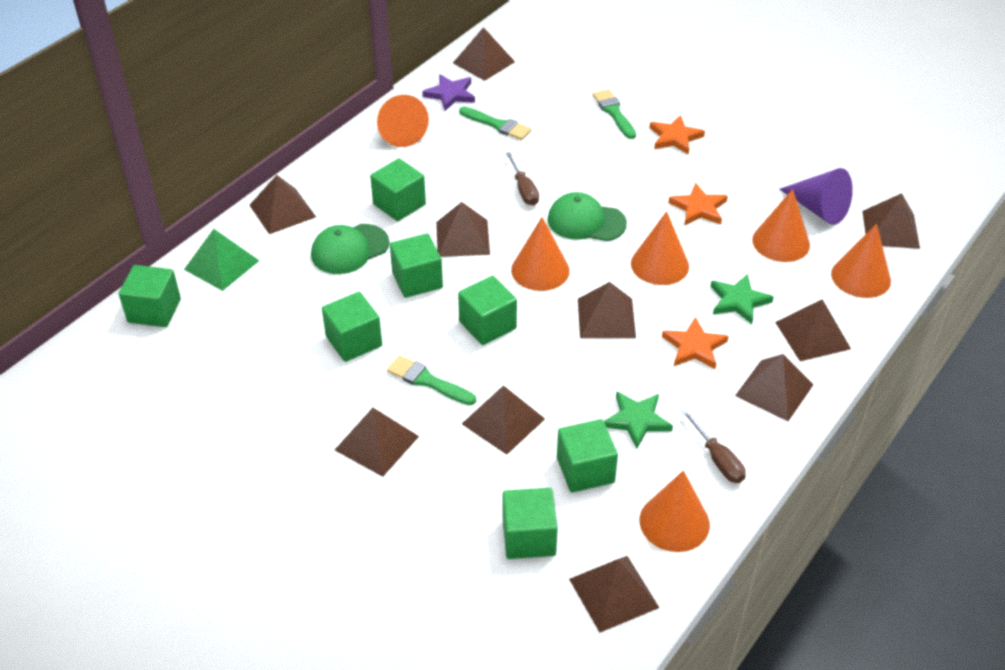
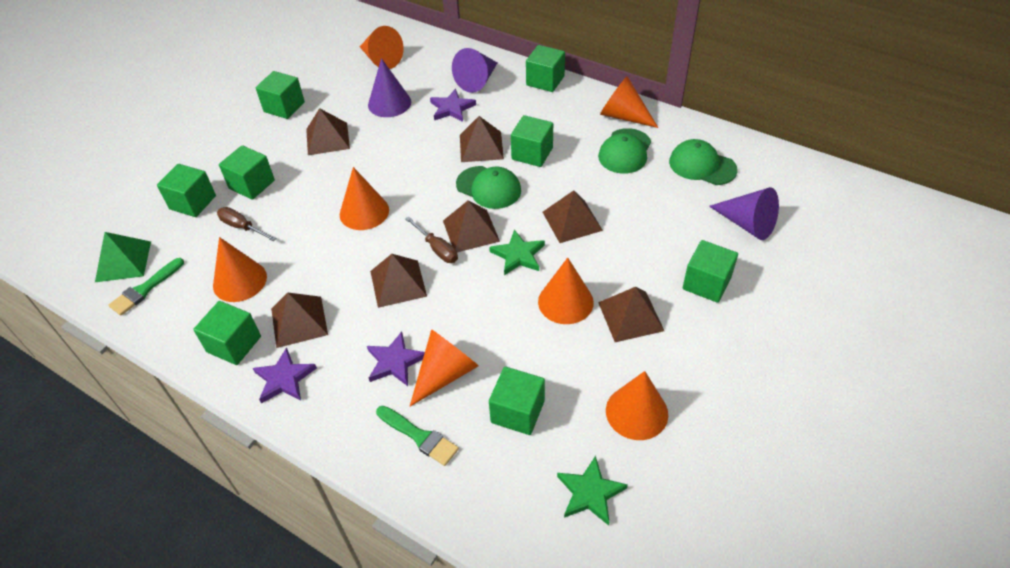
brown pyramid: 10 -> 7
green brush: 3 -> 2
green cap: 2 -> 3
green cube: 7 -> 8
orange cone: 6 -> 7
orange star: 3 -> 0
purple cone: 1 -> 3
purple star: 1 -> 3

